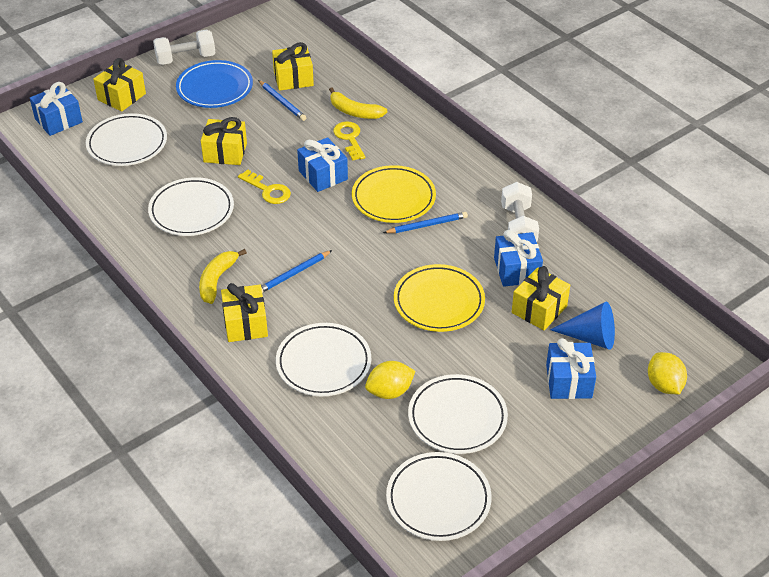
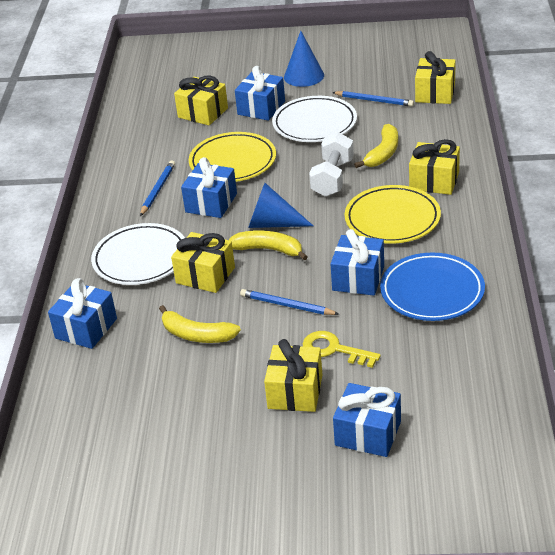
blue cone: 1 -> 2
blue gift: 4 -> 5
white dumbbell: 2 -> 1
white plate: 5 -> 2
yellow banana: 2 -> 3
yellow key: 2 -> 1
yellow lemon: 2 -> 0

